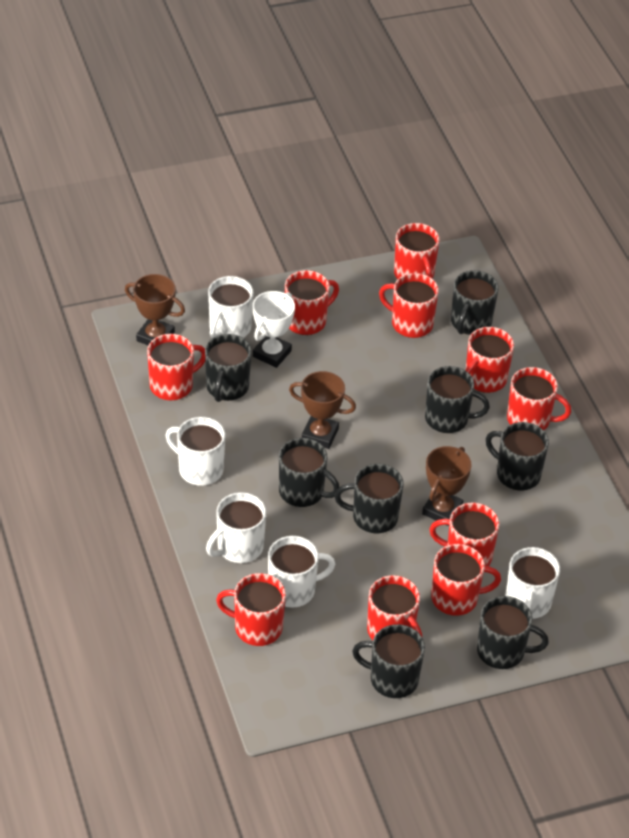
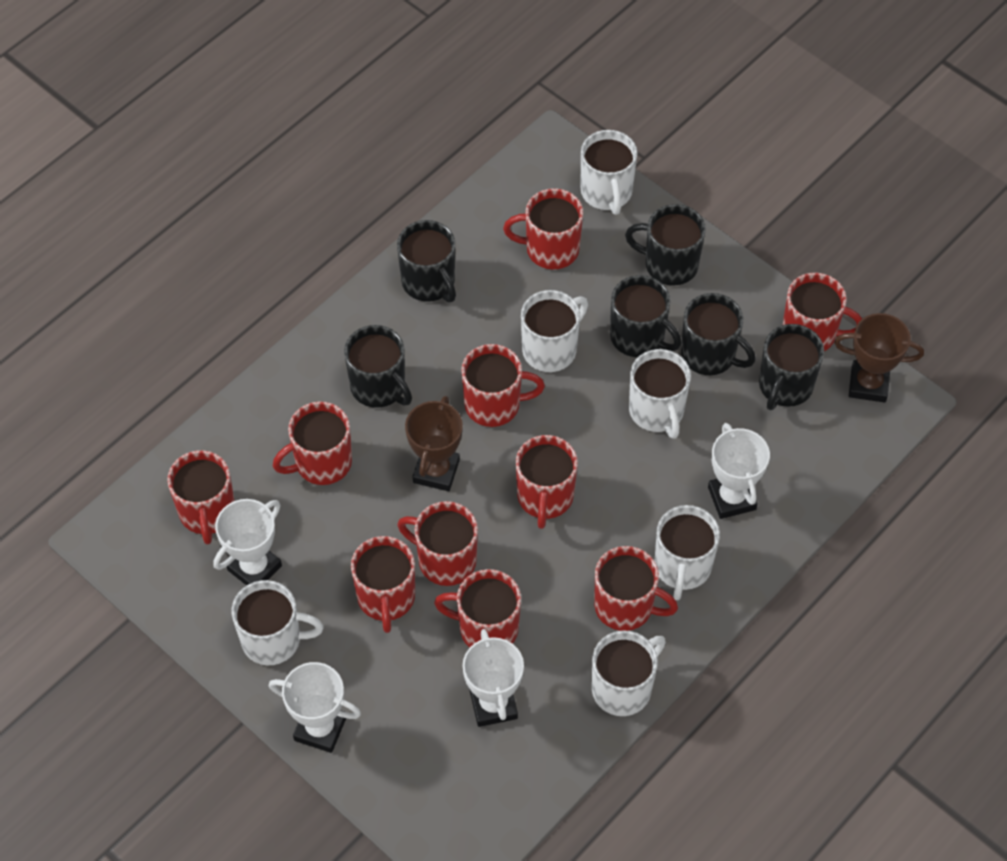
black mug: 8 -> 6
brown trophy: 3 -> 2
white mug: 5 -> 6
white trophy: 1 -> 4

